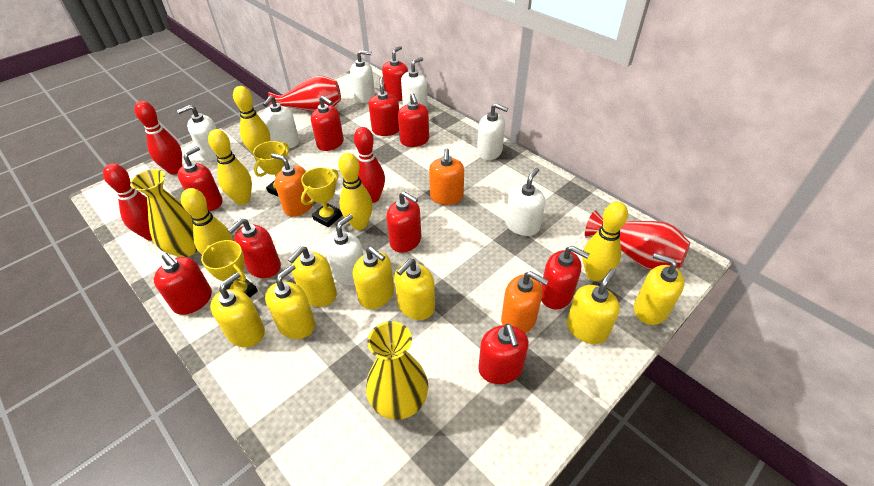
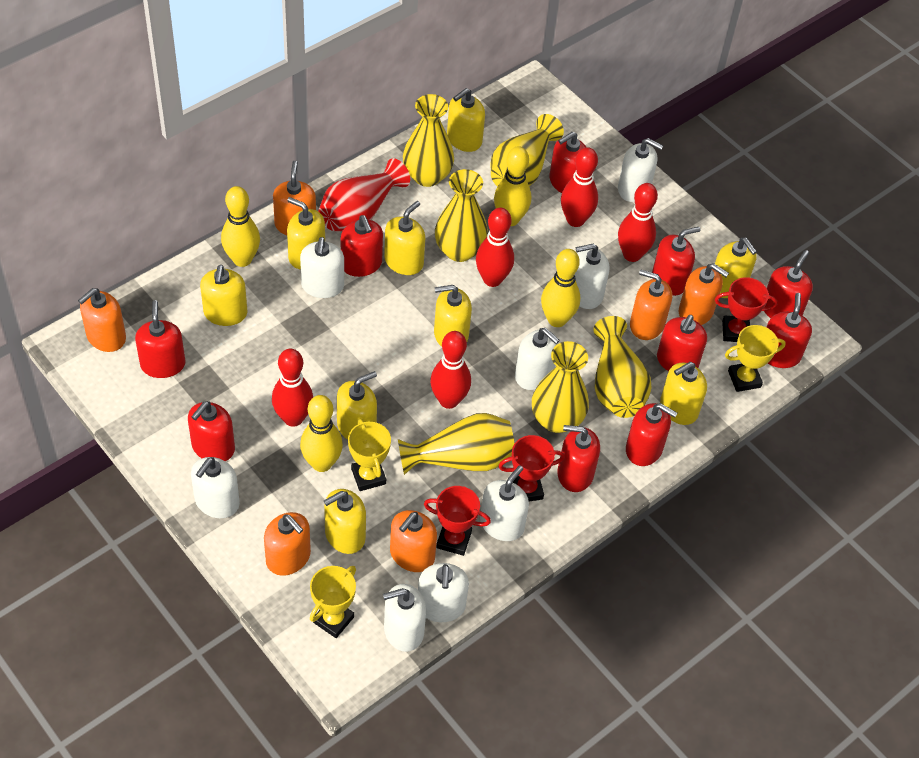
orange soap dispenser: 3 -> 6
red bowling pin: 3 -> 5
red trophy: 0 -> 3
red vase: 2 -> 1
white soap dispenser: 7 -> 8
yellow bowling pin: 5 -> 4
yellow soap dispenser: 7 -> 9
yellow vase: 2 -> 6

